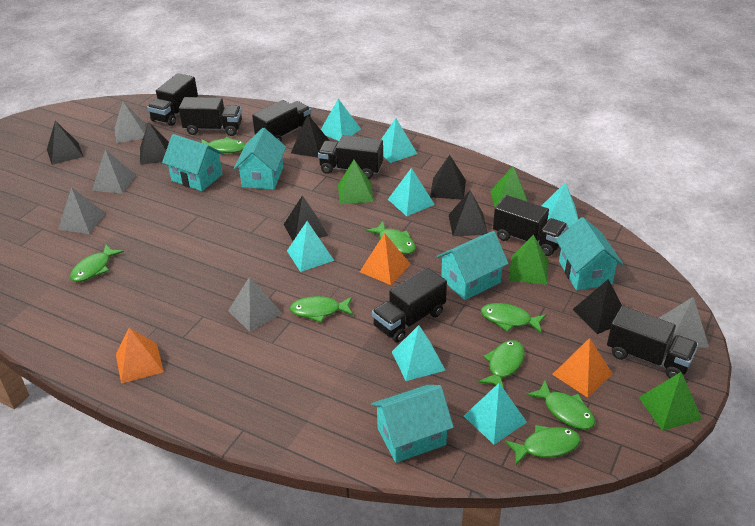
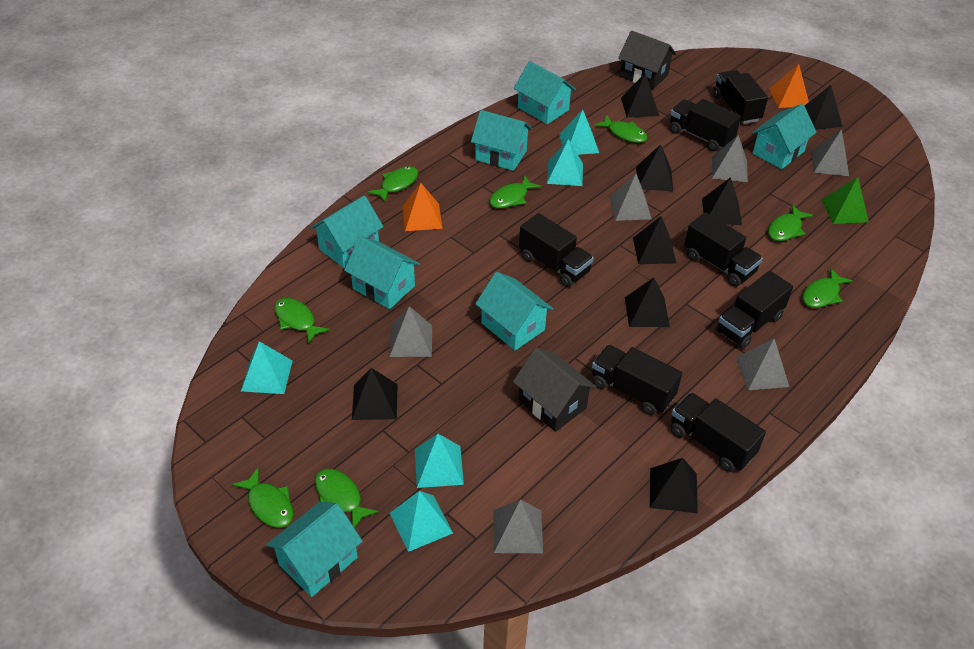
black house: 0 -> 2
black pyramid: 7 -> 8
green pyramid: 4 -> 1
grey pyramid: 5 -> 6
orange pyramid: 3 -> 2
turquoise house: 5 -> 7
turquoise pyramid: 7 -> 5

